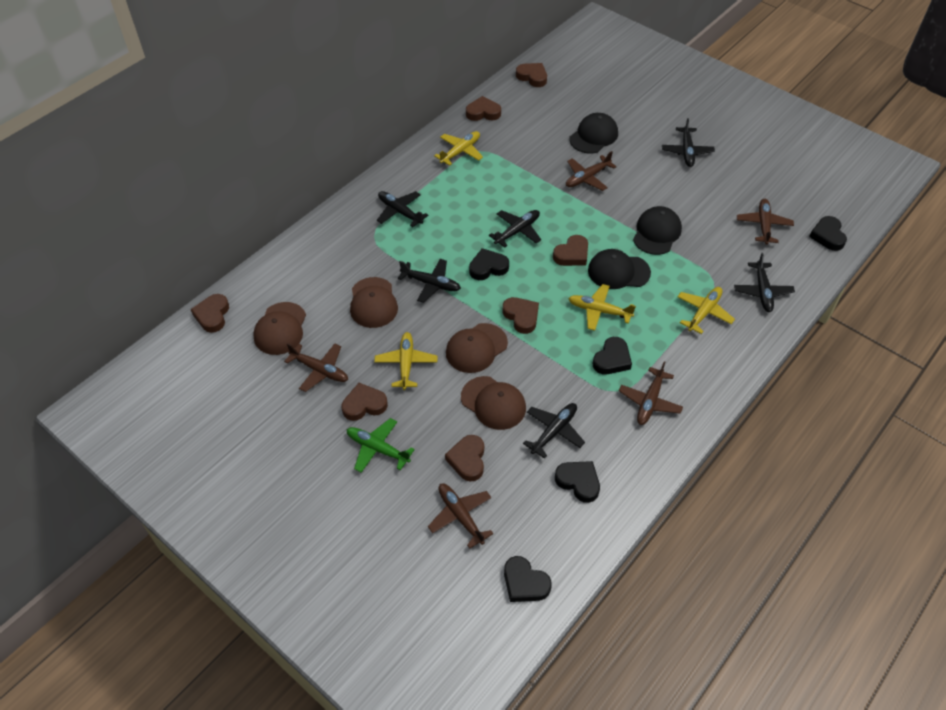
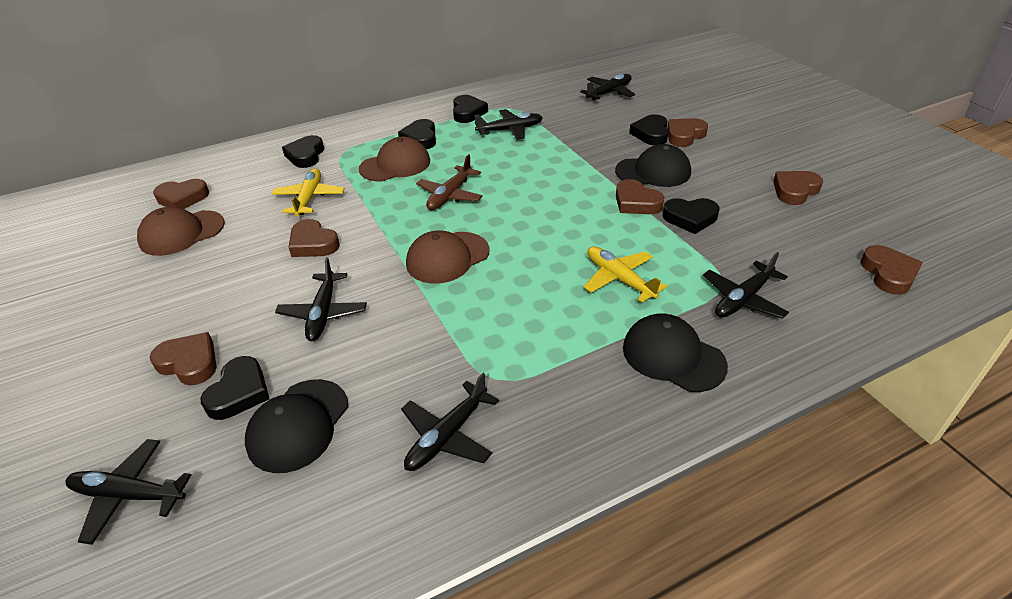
black heart: 5 -> 6
brown cap: 4 -> 3
brown plane: 5 -> 1
green plane: 1 -> 0
yellow plane: 4 -> 2

